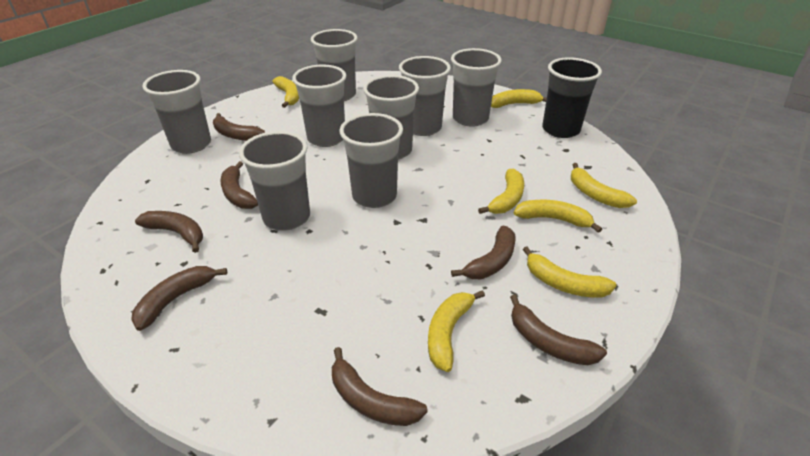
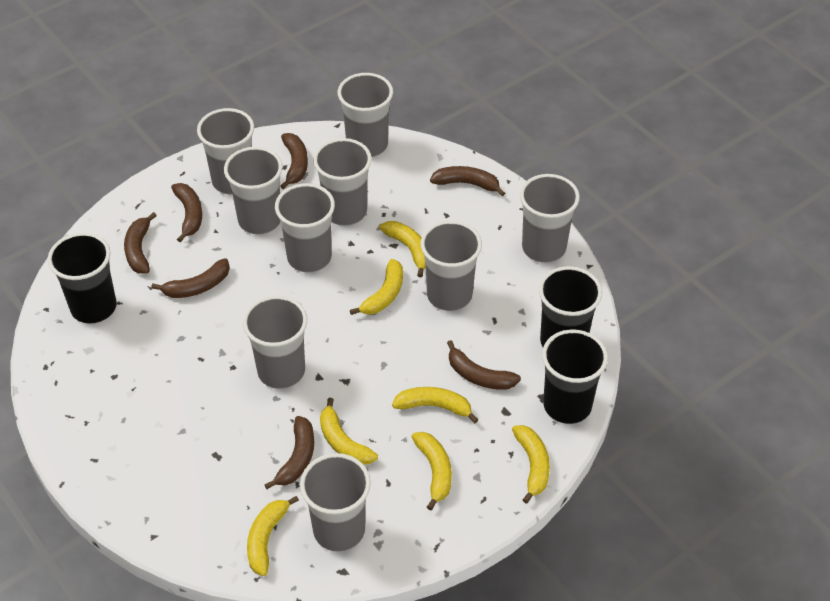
black cup: 1 -> 3
grey cup: 8 -> 9

